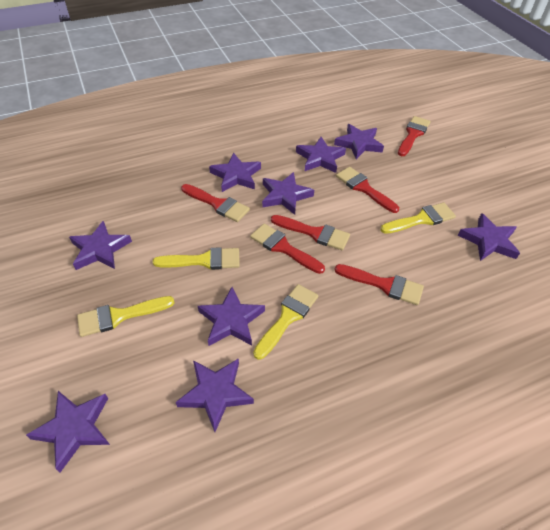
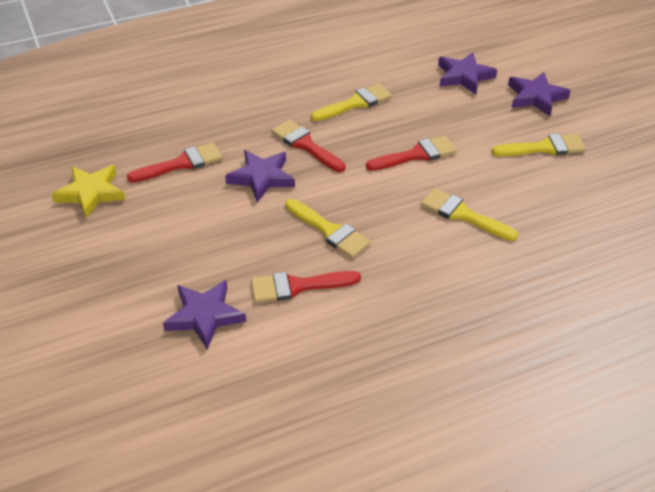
purple star: 9 -> 4
red brush: 6 -> 4
yellow star: 0 -> 1

